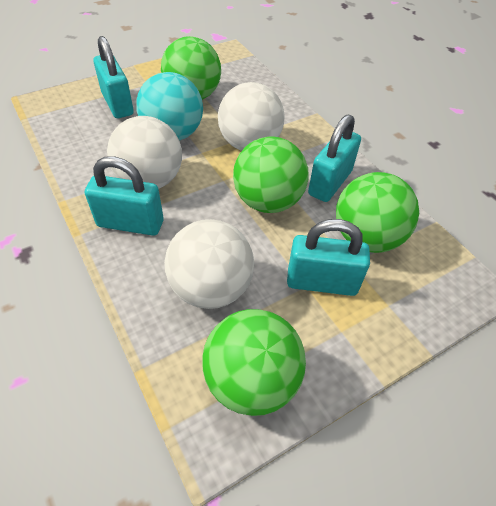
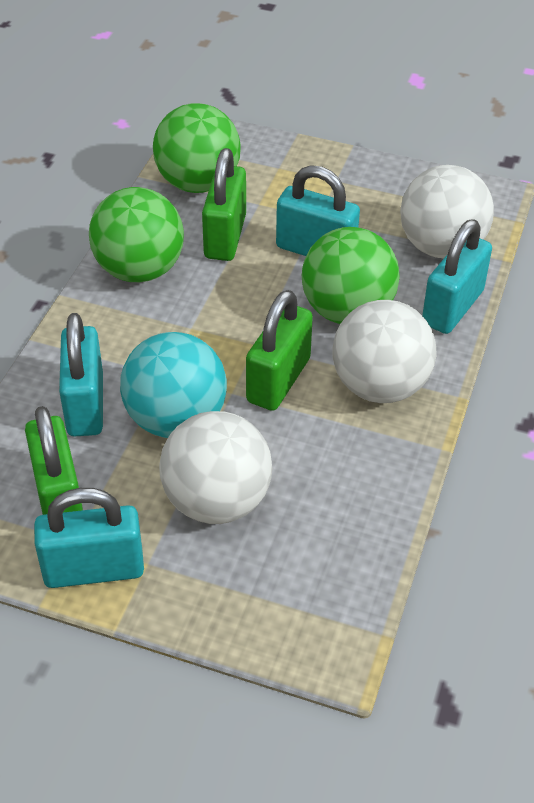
green ball: 4 -> 3
green padlock: 0 -> 3

